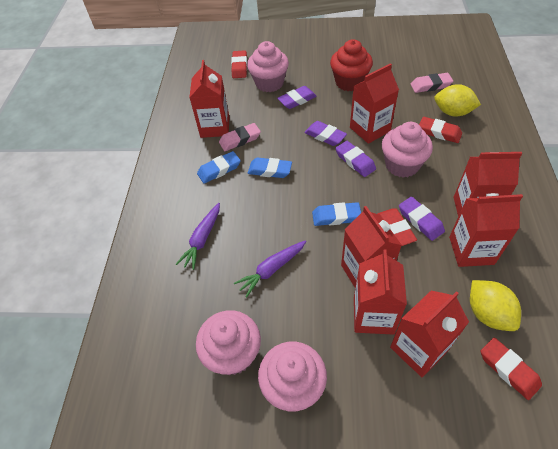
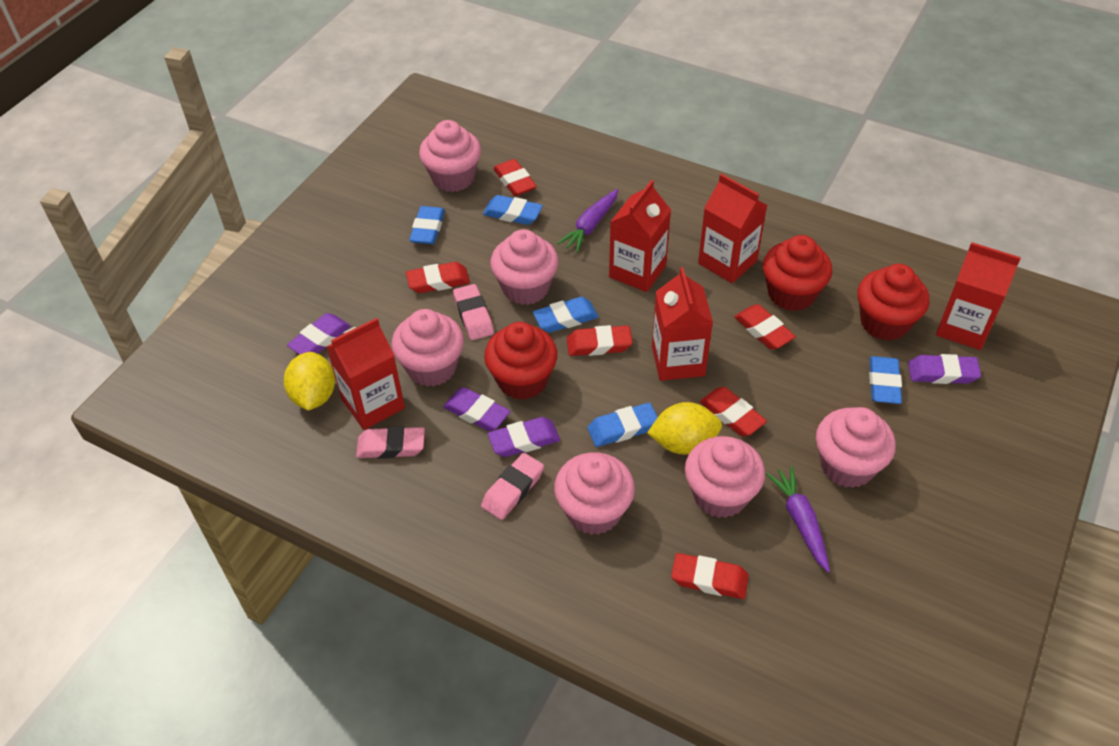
blue eraser: 3 -> 5
pink cupcake: 4 -> 6
pink eraser: 2 -> 3
red carton: 7 -> 5
red cupcake: 1 -> 3
red eraser: 4 -> 6

